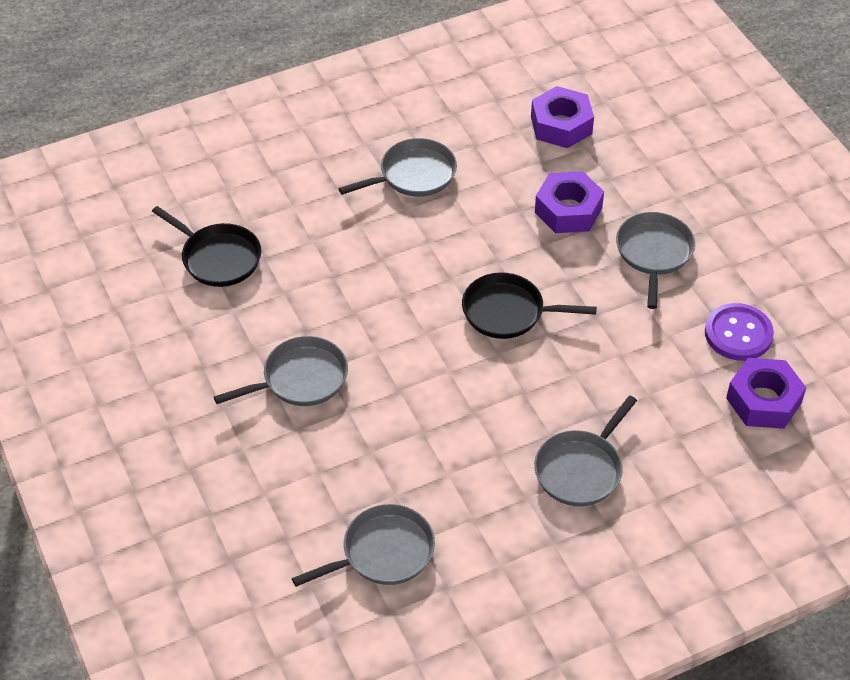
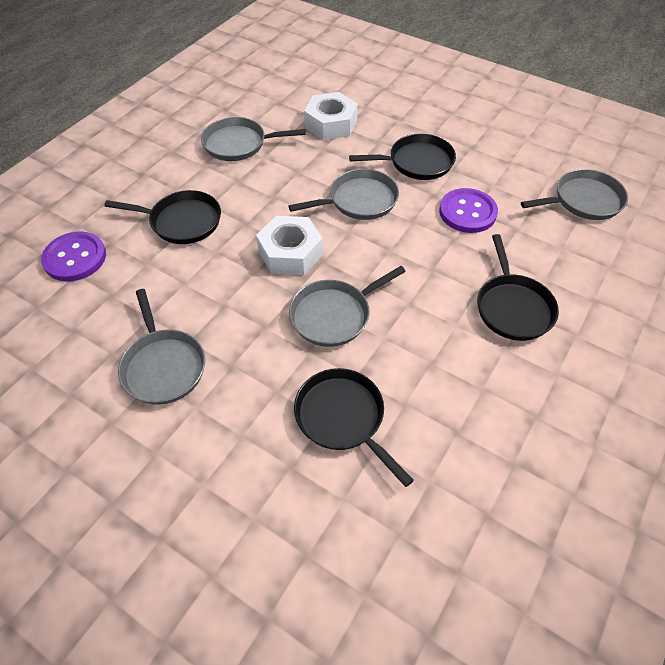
black pan: 2 -> 4
purple button: 1 -> 2
purple nut: 3 -> 0
white nut: 0 -> 2

